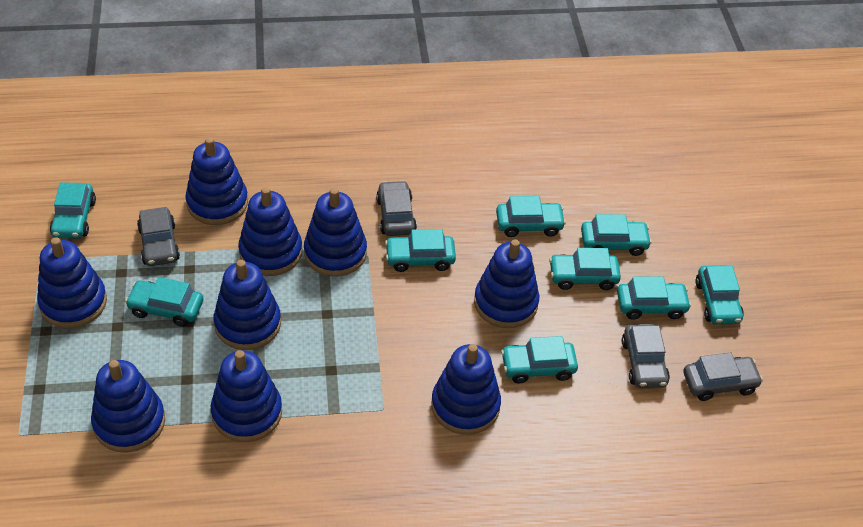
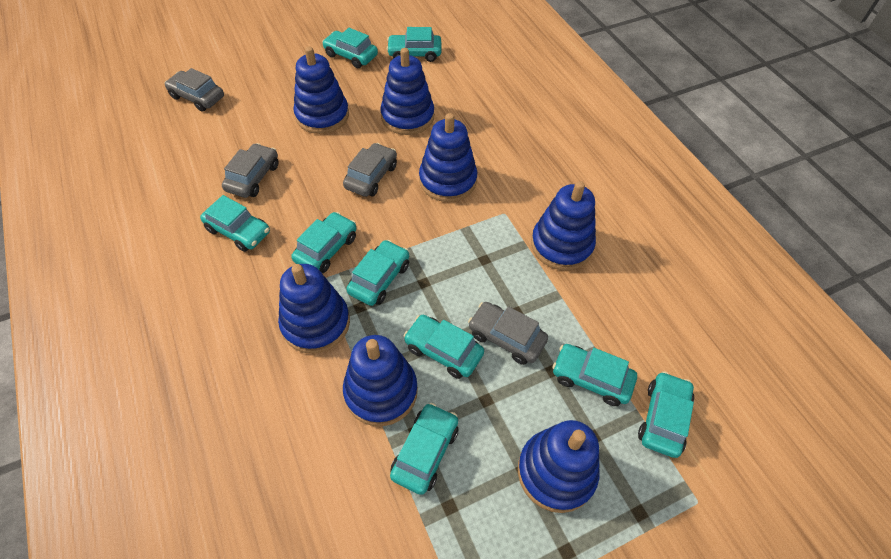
blue stacking toy: 9 -> 7

